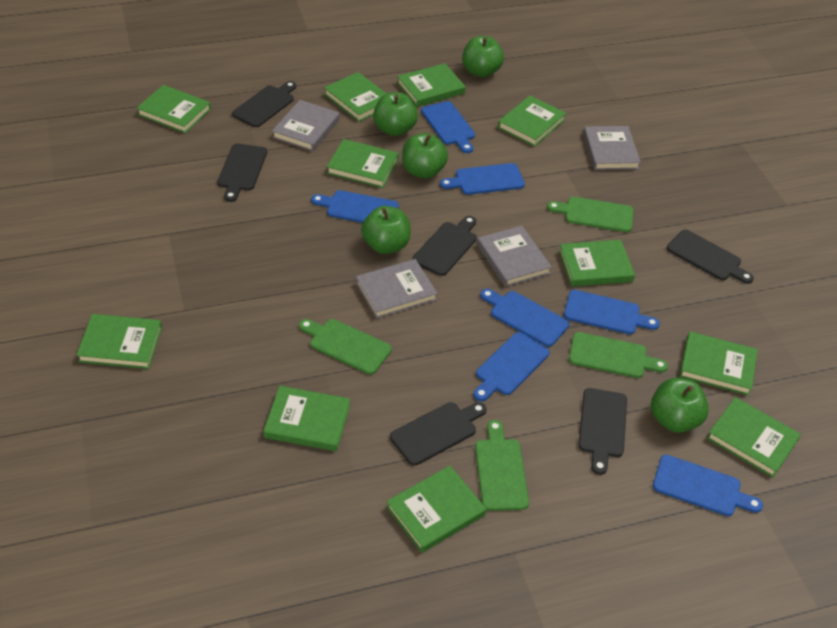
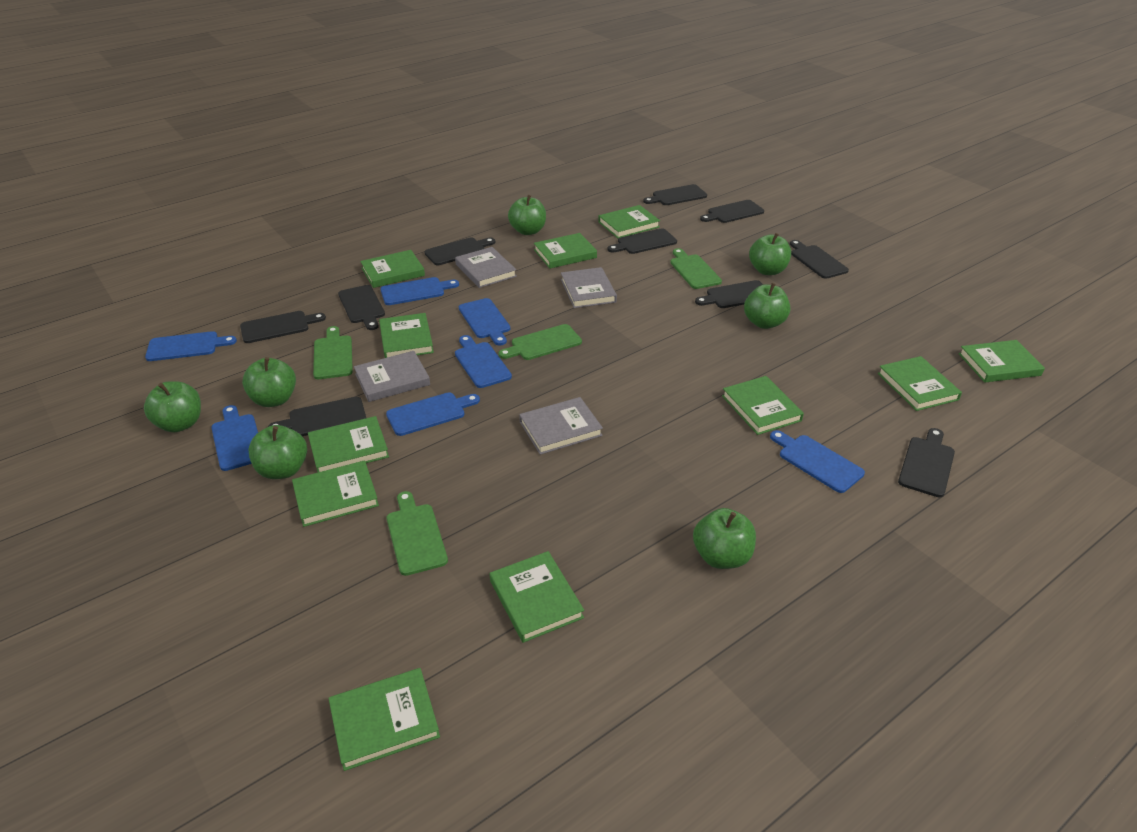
black cutting board: 6 -> 10
green apple: 5 -> 7

